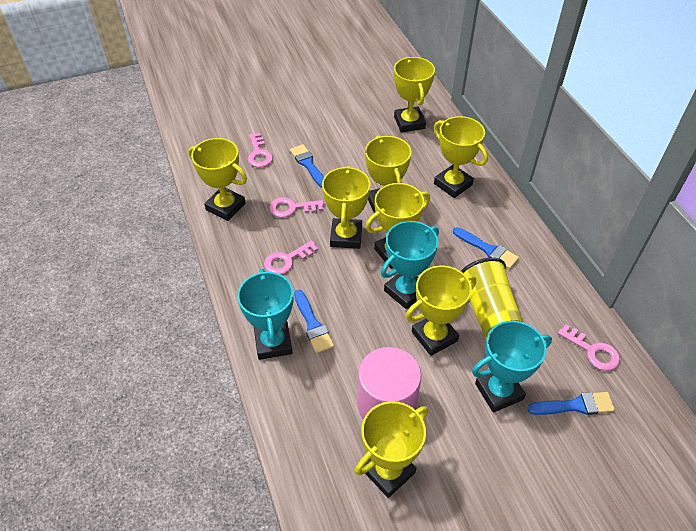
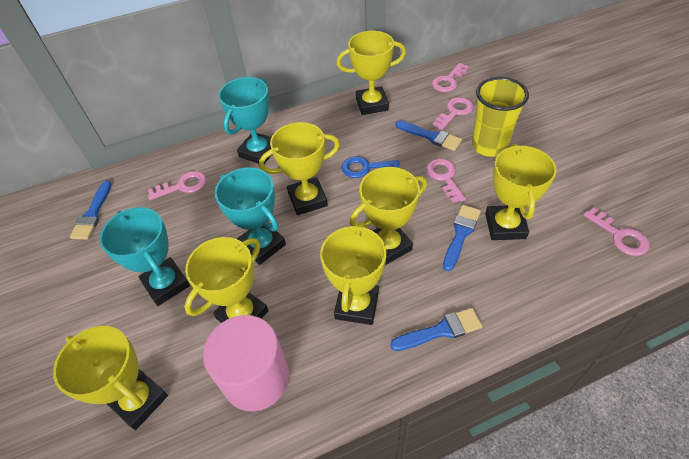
blue key: 0 -> 1
pink key: 4 -> 5
yellow trophy: 8 -> 7

